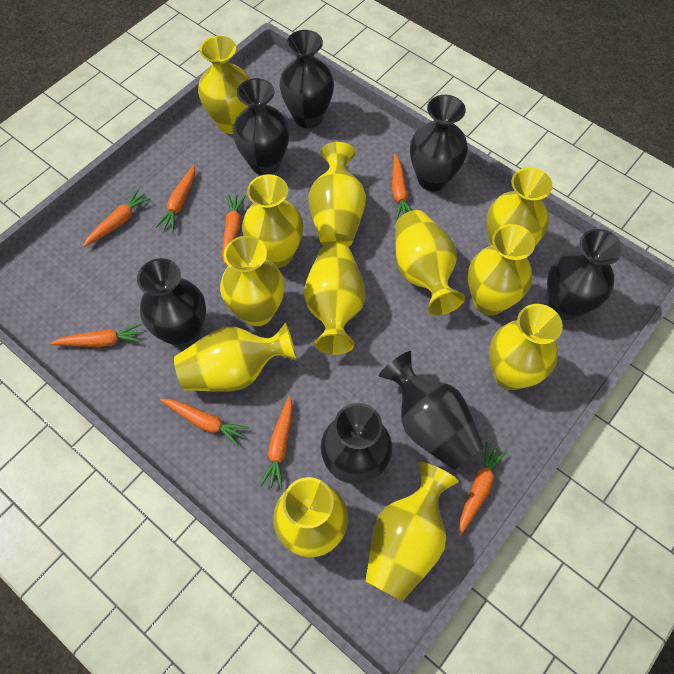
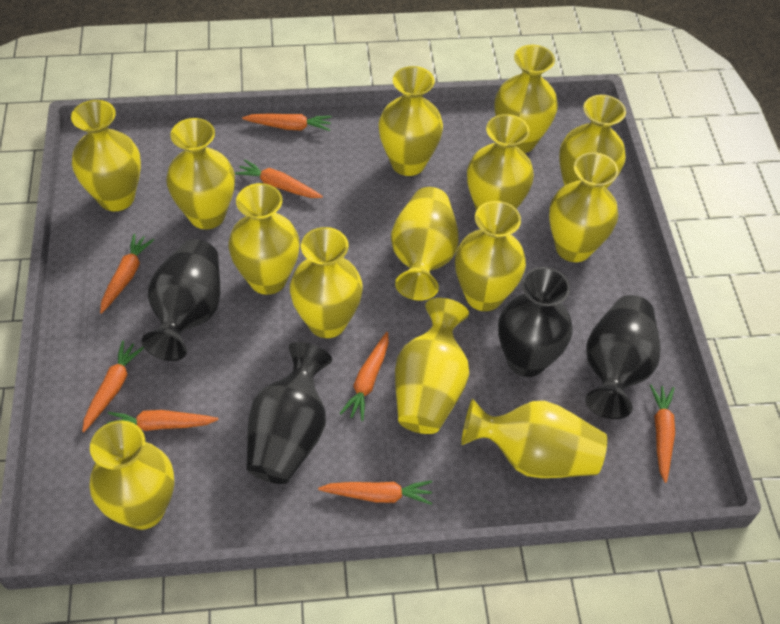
black vase: 7 -> 4
yellow vase: 12 -> 14

